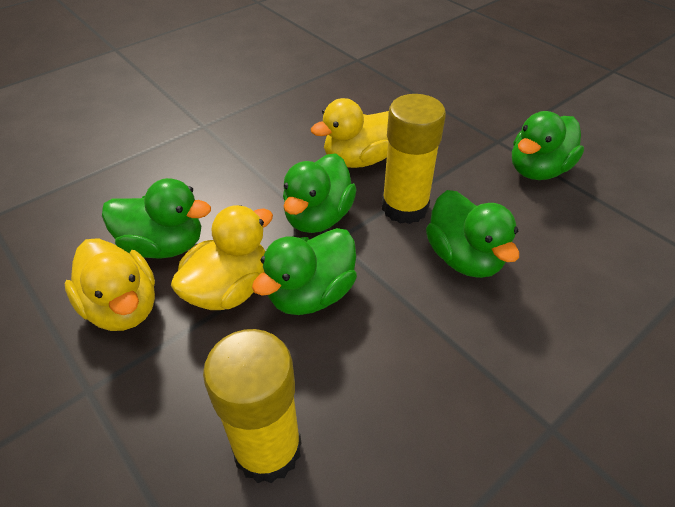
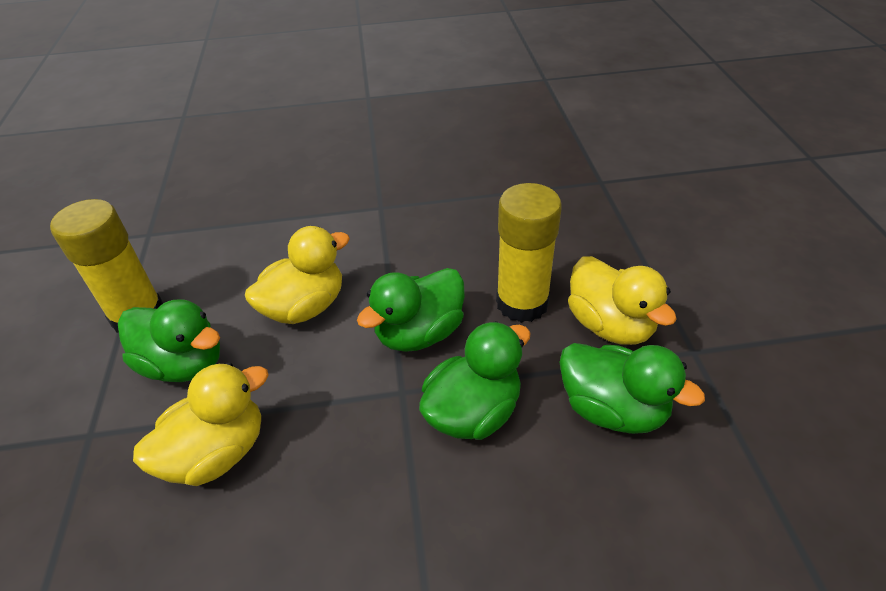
green duck: 5 -> 4

